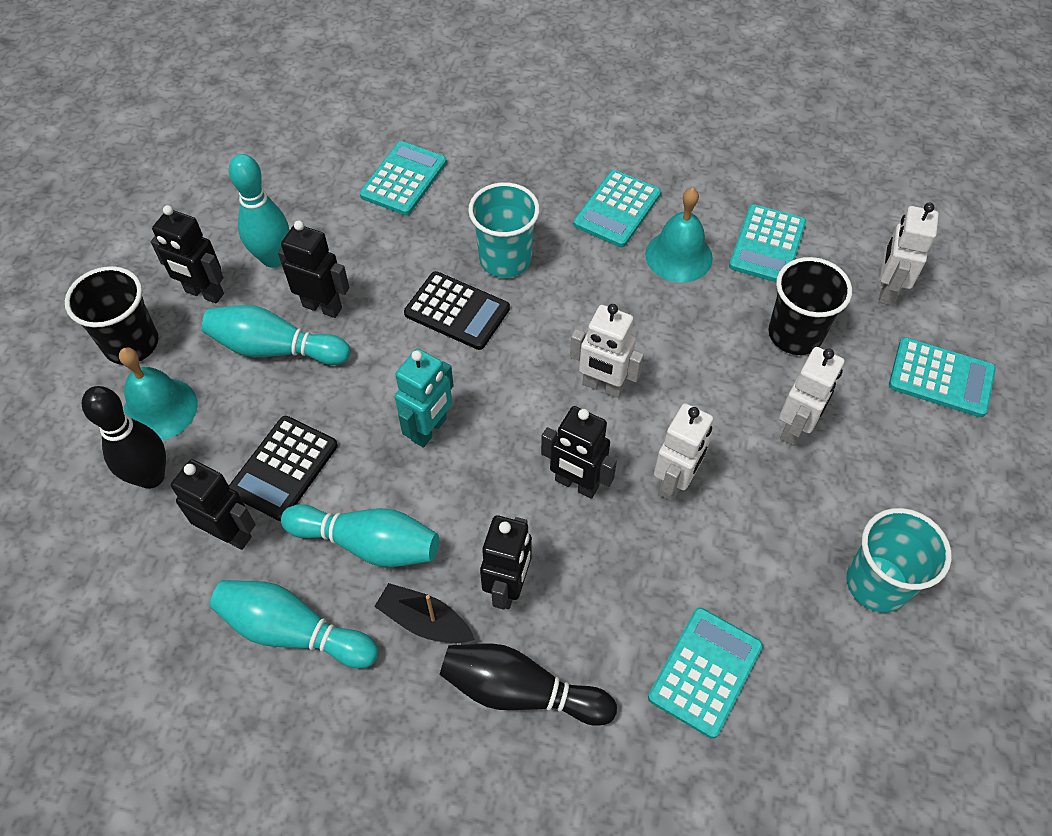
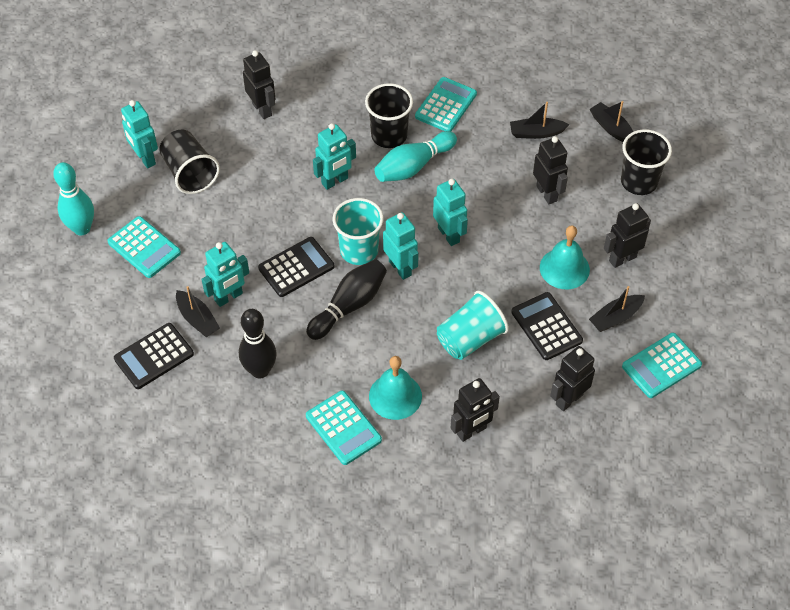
black boat: 1 -> 4
black calculator: 2 -> 3
black cup: 2 -> 3
turquoise bowling pin: 4 -> 2
turquoise calculator: 5 -> 4
turquoise robot: 1 -> 5
white robot: 4 -> 0

